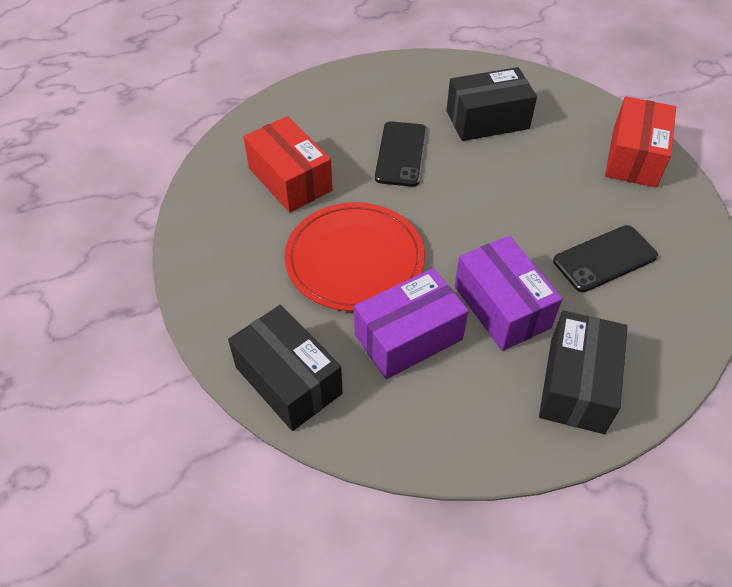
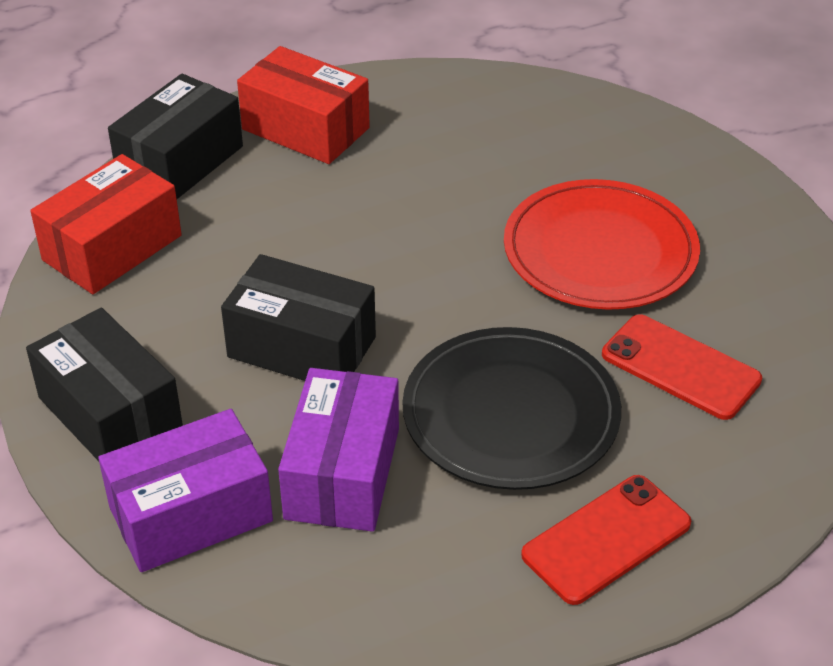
black phone: 2 -> 0
black plate: 0 -> 1
red phone: 0 -> 2

